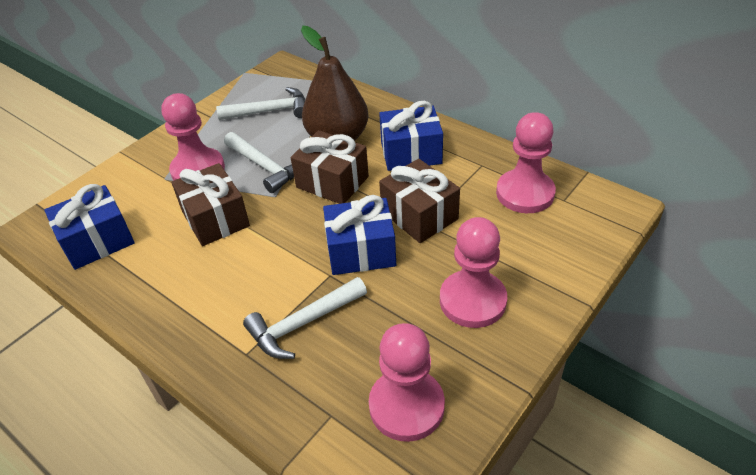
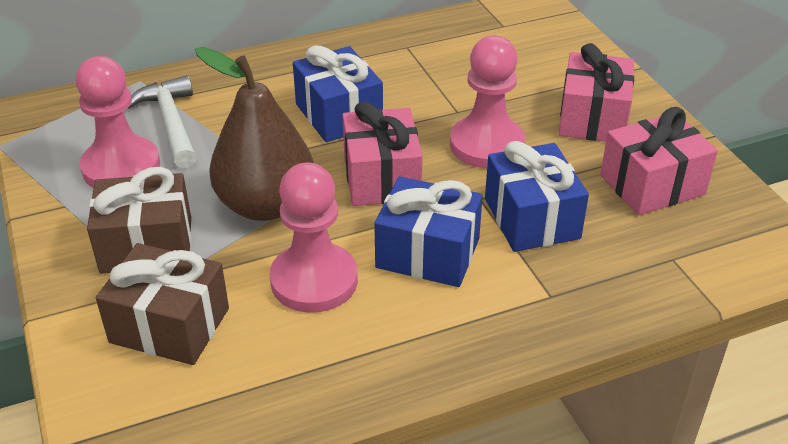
brown gift: 3 -> 2
pink gift: 0 -> 3
pink pawn: 4 -> 3
white hammer: 3 -> 1

